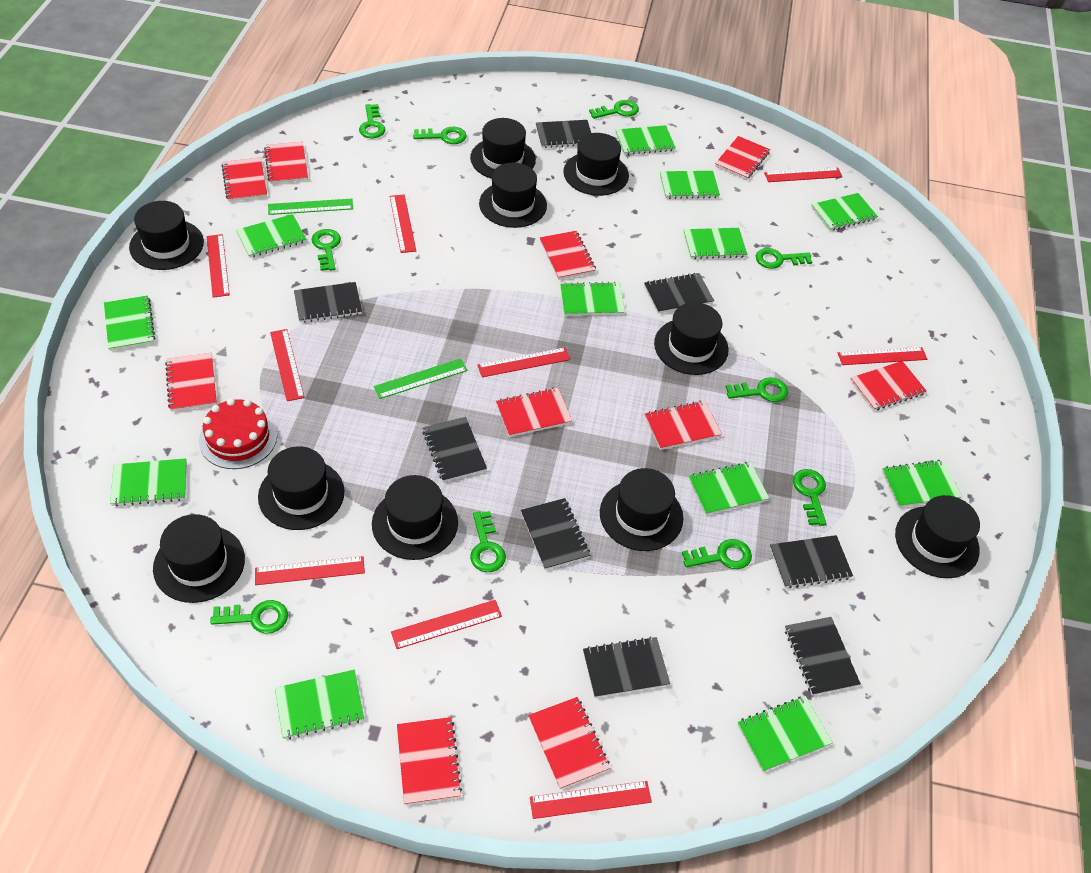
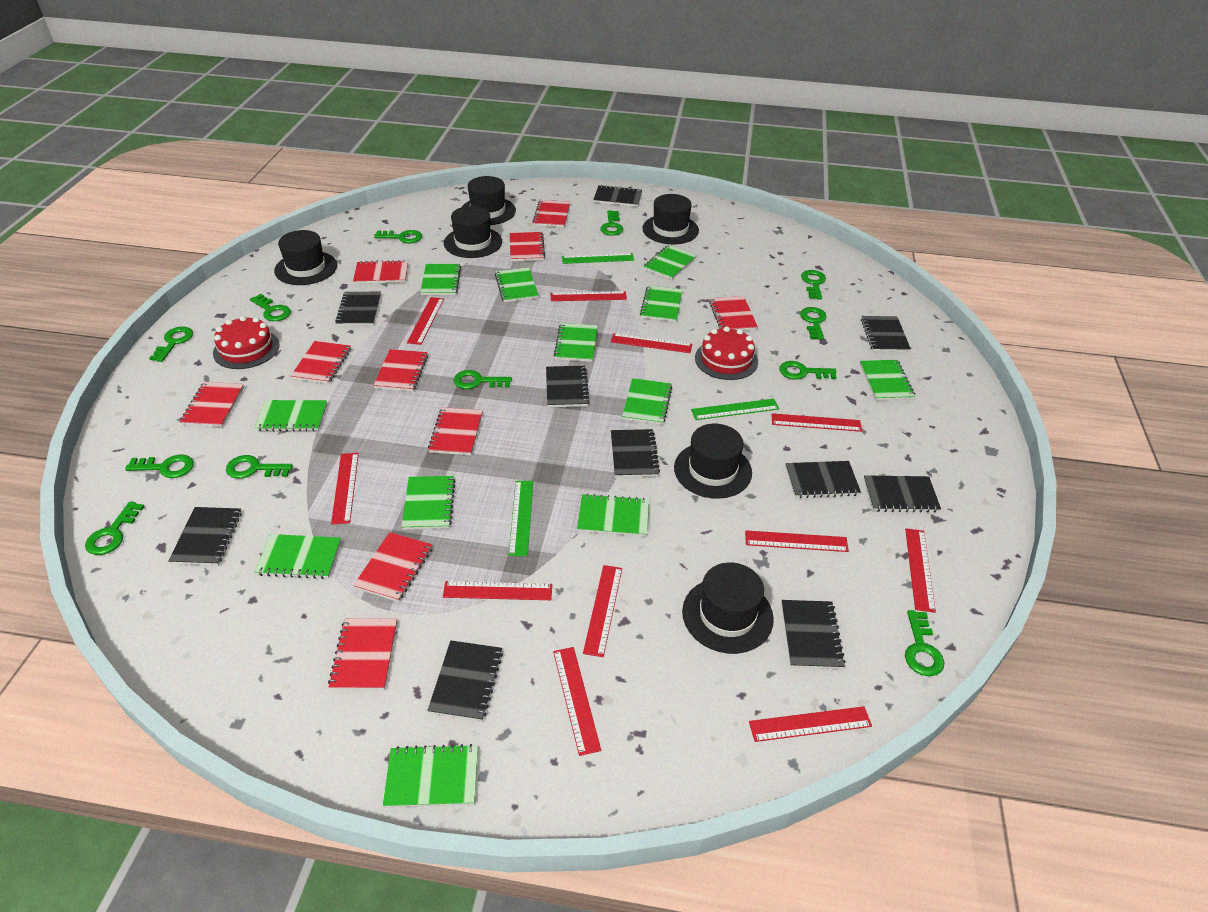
black hat: 10 -> 6
black notebook: 8 -> 10
green key: 10 -> 12
green ruler: 2 -> 3
red cake: 1 -> 2
red ruler: 9 -> 11

